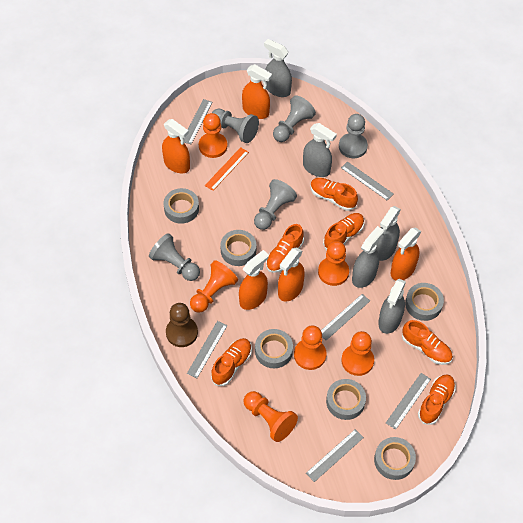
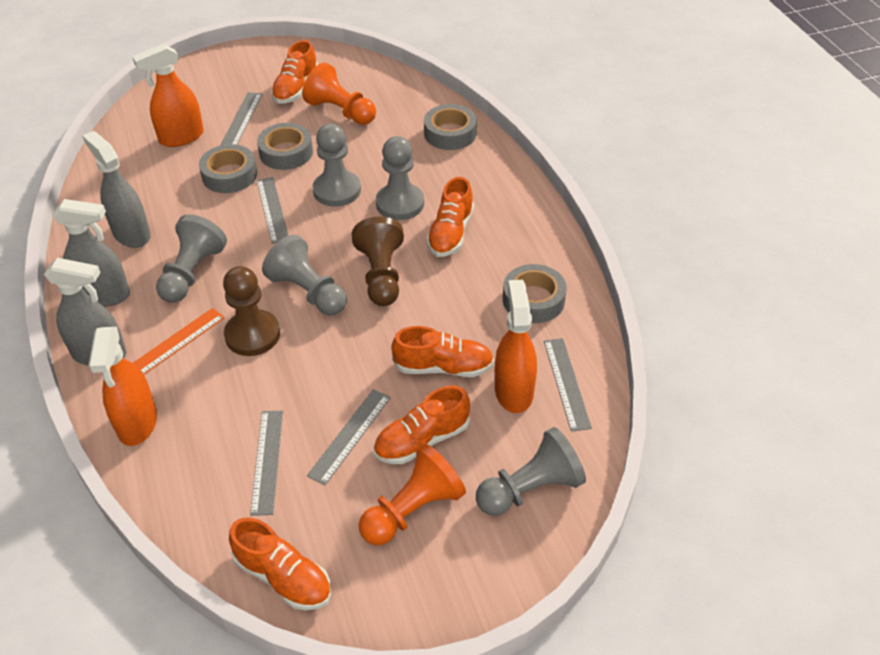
brown pawn: 1 -> 2
grey ruler: 6 -> 5
grey spray bottle: 5 -> 3
grey tape: 6 -> 4
orange pawn: 6 -> 2
orange shoe: 6 -> 5
orange spray bottle: 5 -> 3

